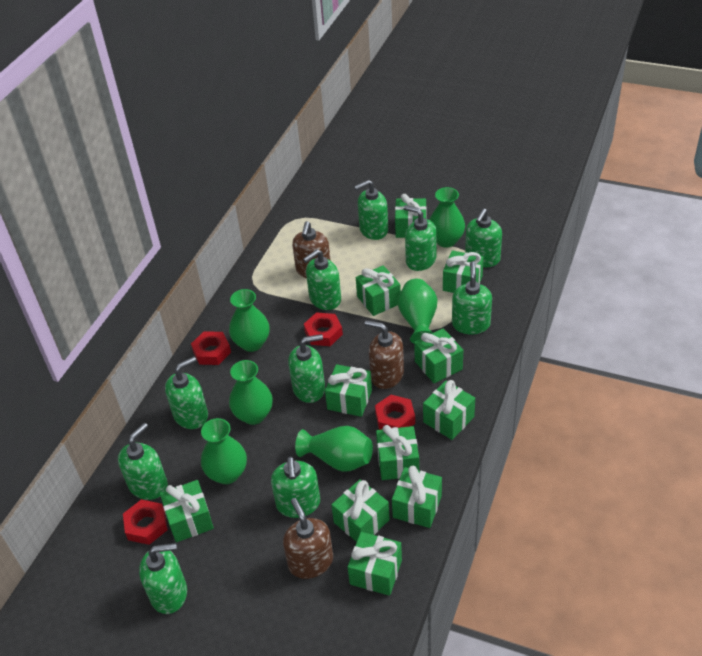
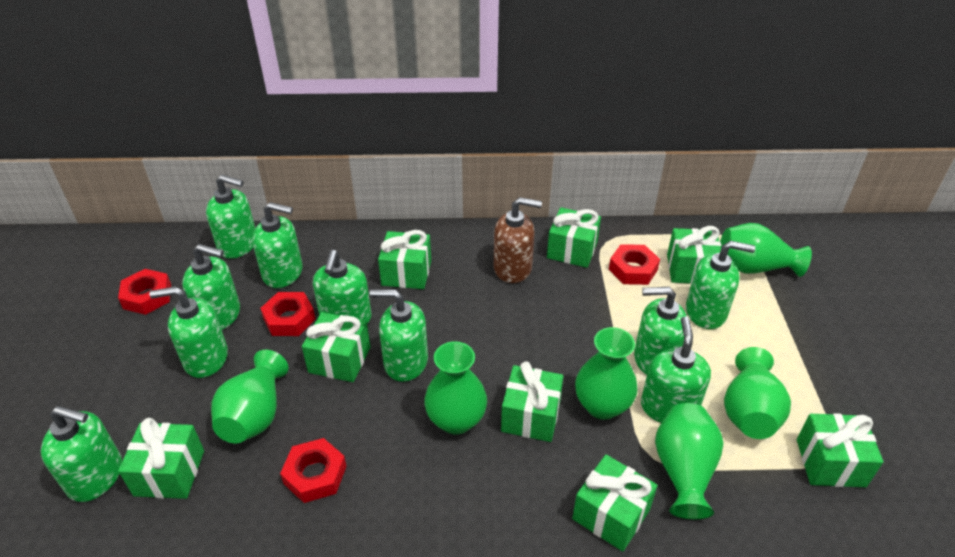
brown soap dispenser: 3 -> 1
green gift: 11 -> 8

